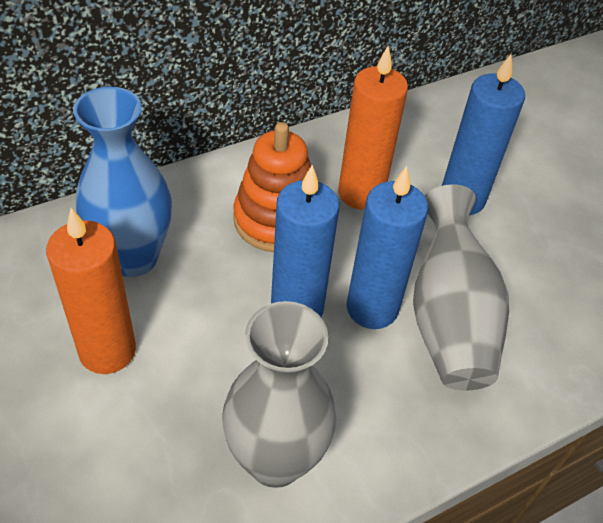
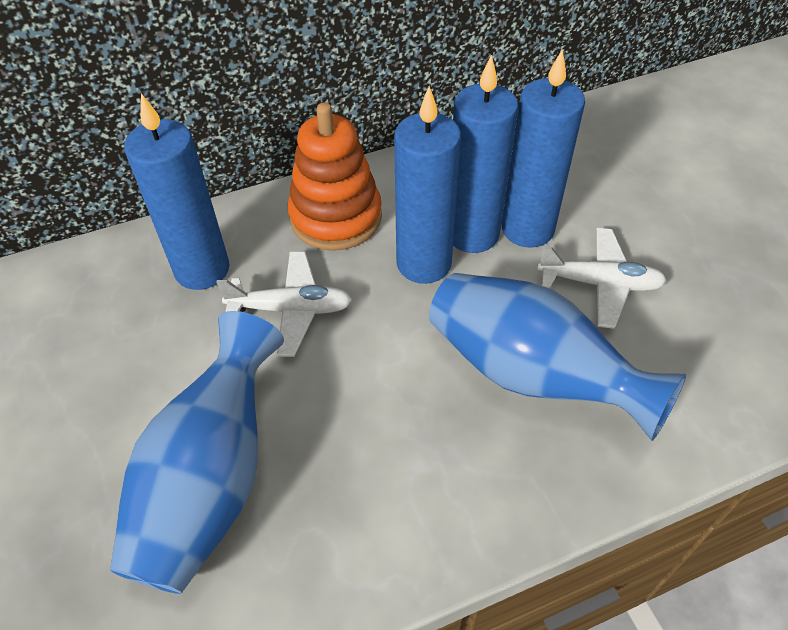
blue candle: 3 -> 4
blue vase: 1 -> 2
grey vase: 2 -> 0
orange candle: 2 -> 0
white plane: 0 -> 2

